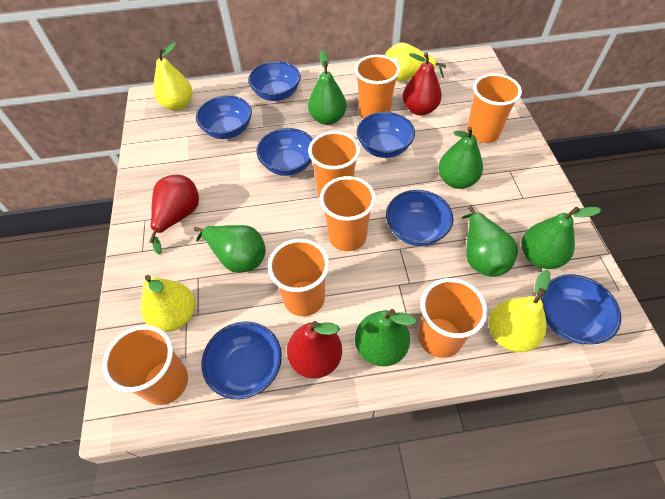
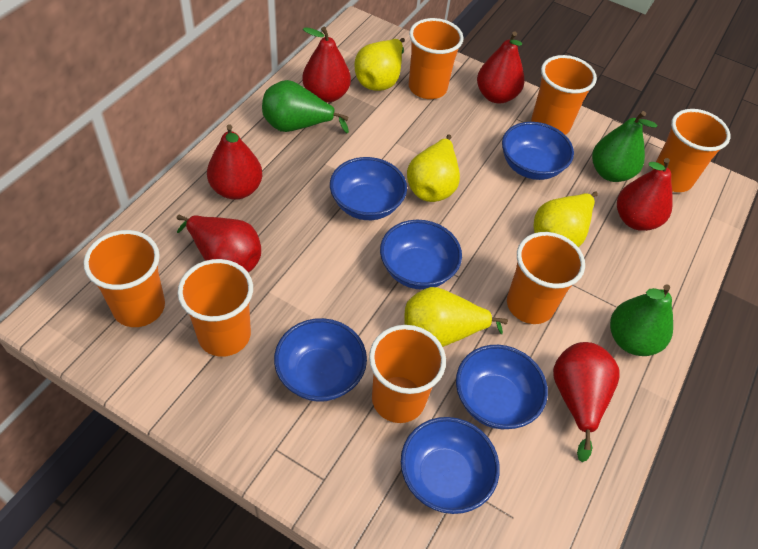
blue bowl: 7 -> 6
green pear: 6 -> 3
red pear: 3 -> 6

